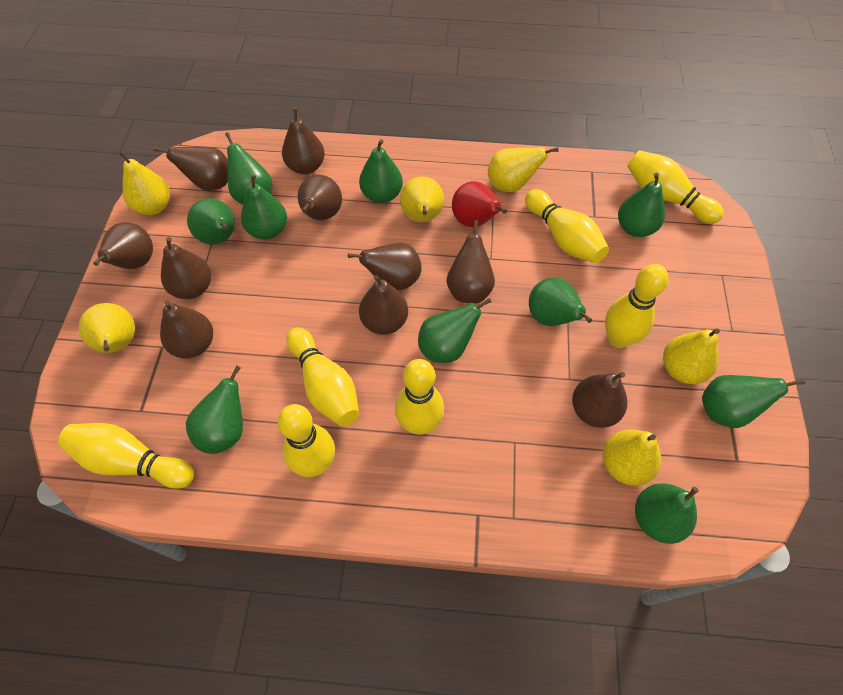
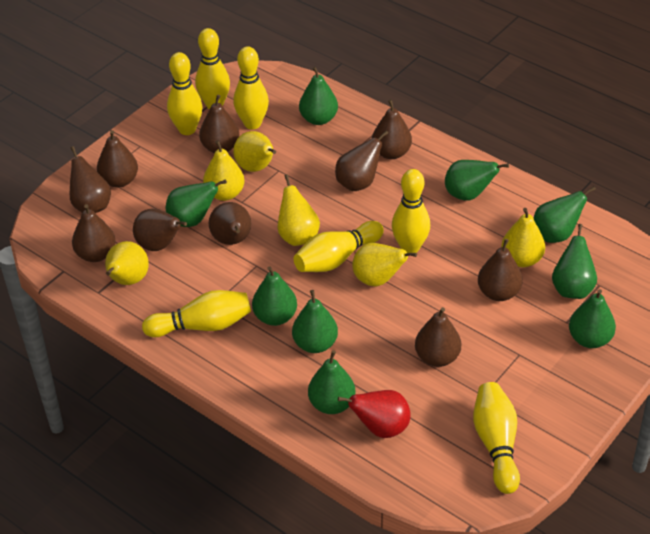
green pear: 10 -> 9

